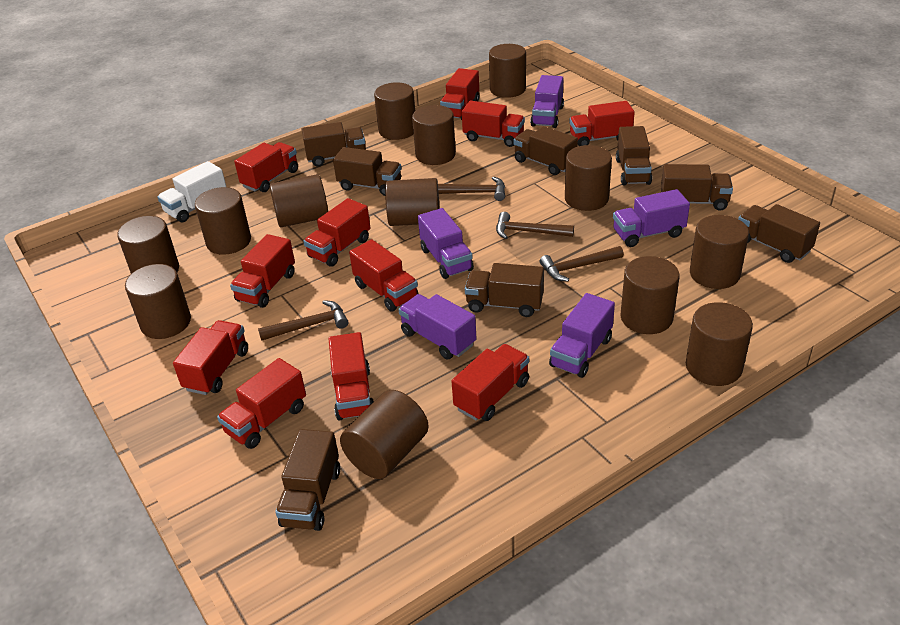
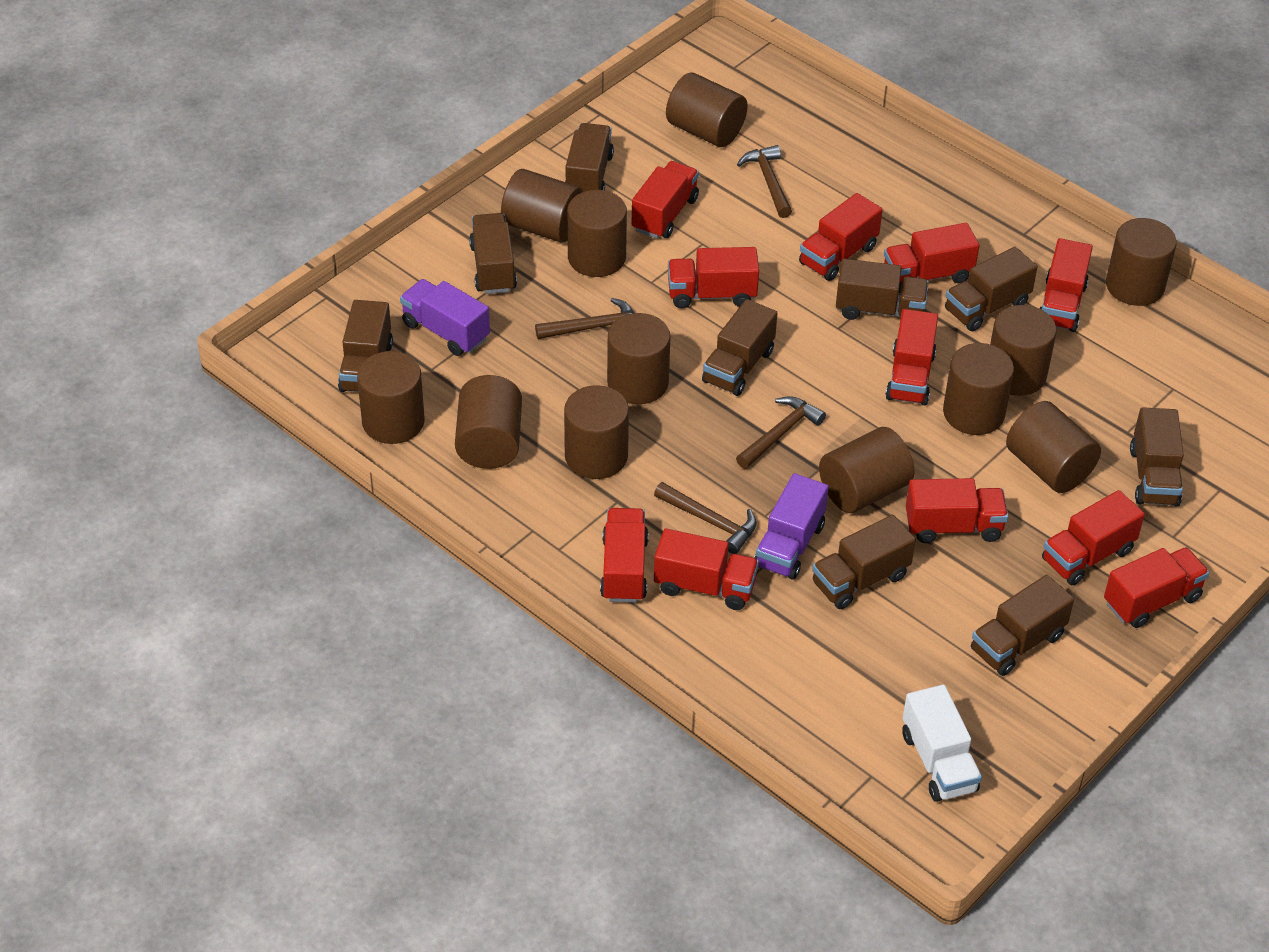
brown cylinder: 13 -> 12
brown truck: 8 -> 9
purple truck: 5 -> 2

